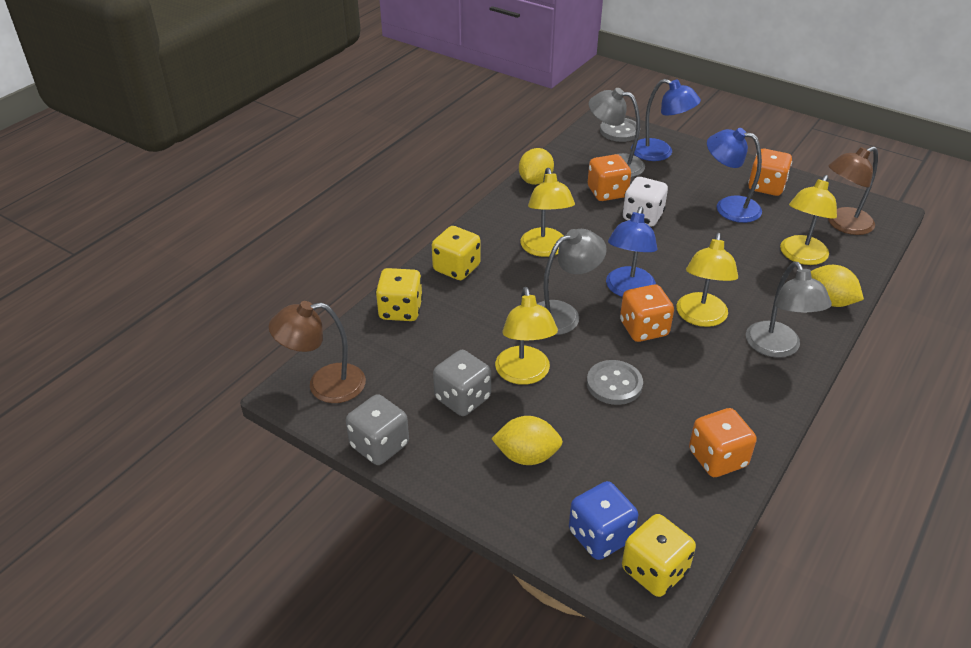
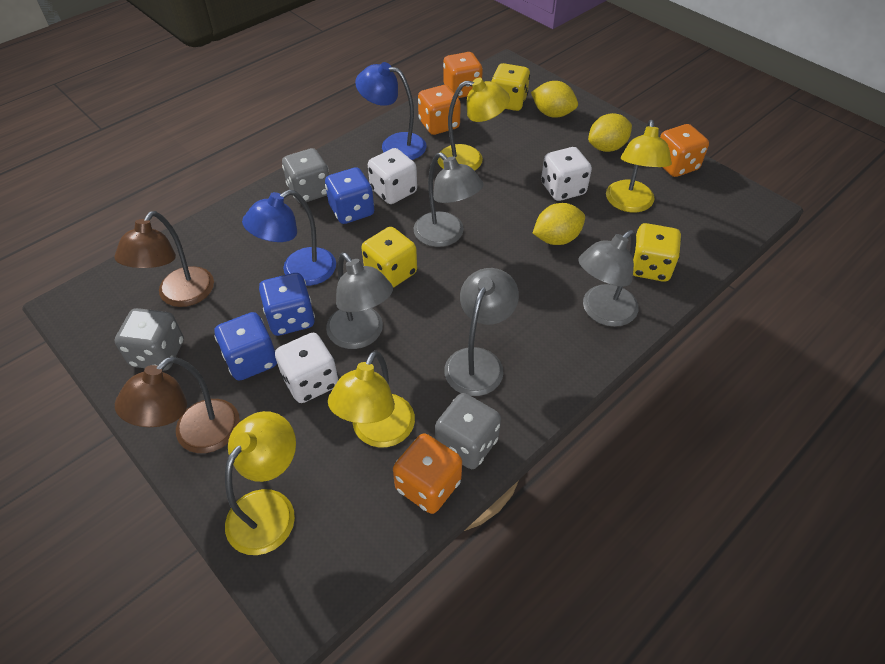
blue dice: 1 -> 3
blue lamp: 3 -> 2
grey button: 2 -> 0
grey dice: 2 -> 3
grey lamp: 3 -> 4
white dice: 1 -> 3

